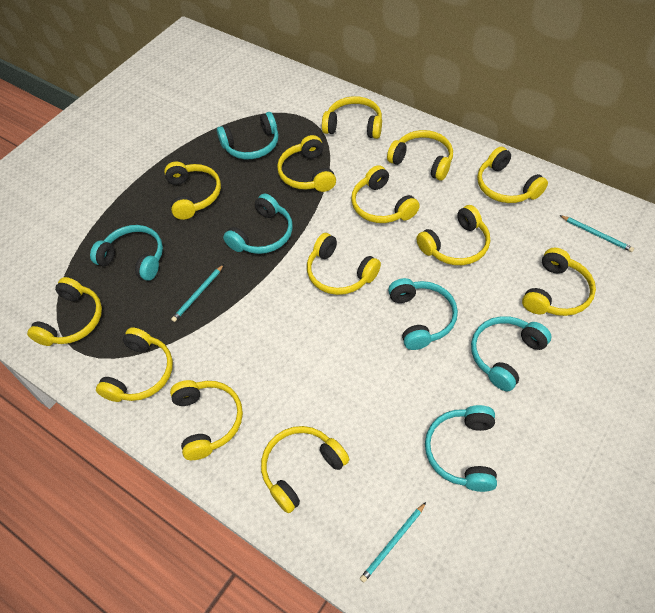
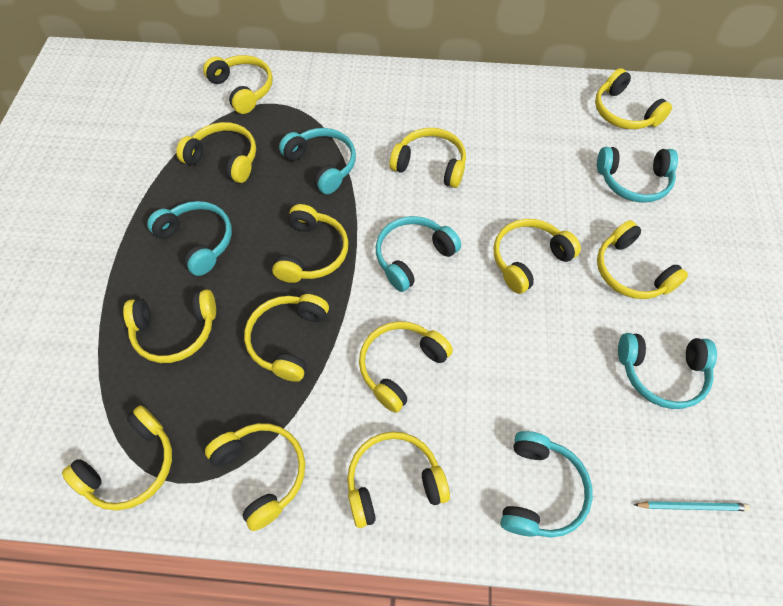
turquoise pencil: 3 -> 1

